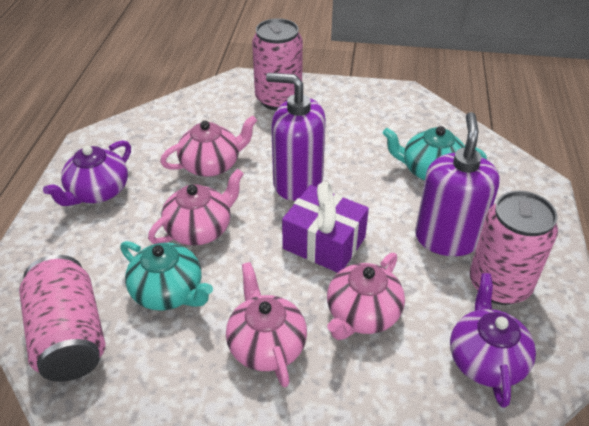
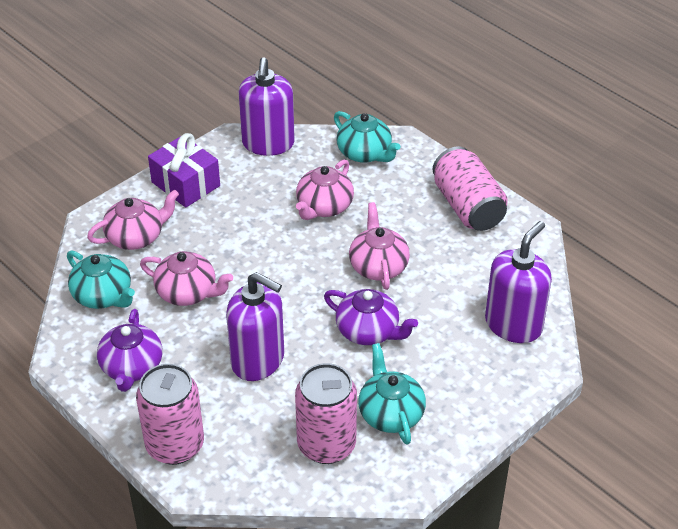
purple soap dispenser: 2 -> 3
turquoise teapot: 2 -> 3

